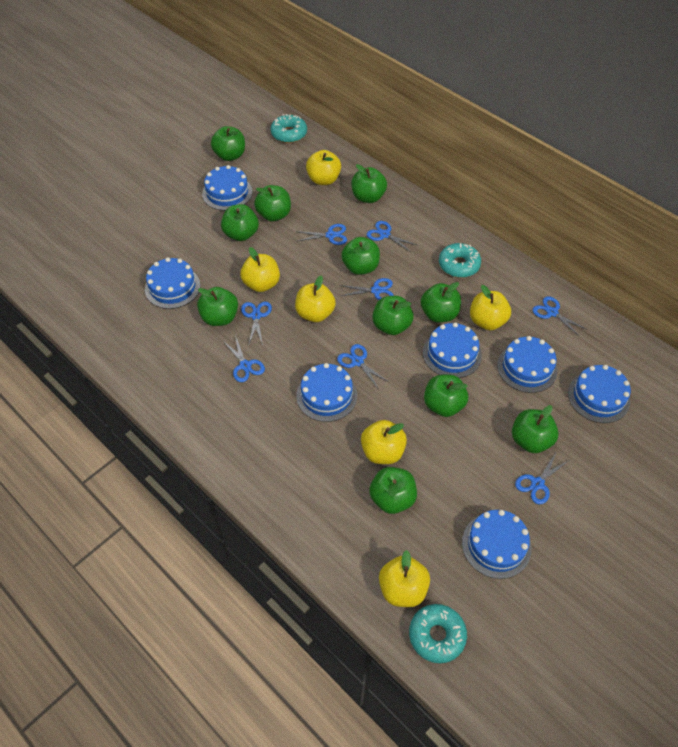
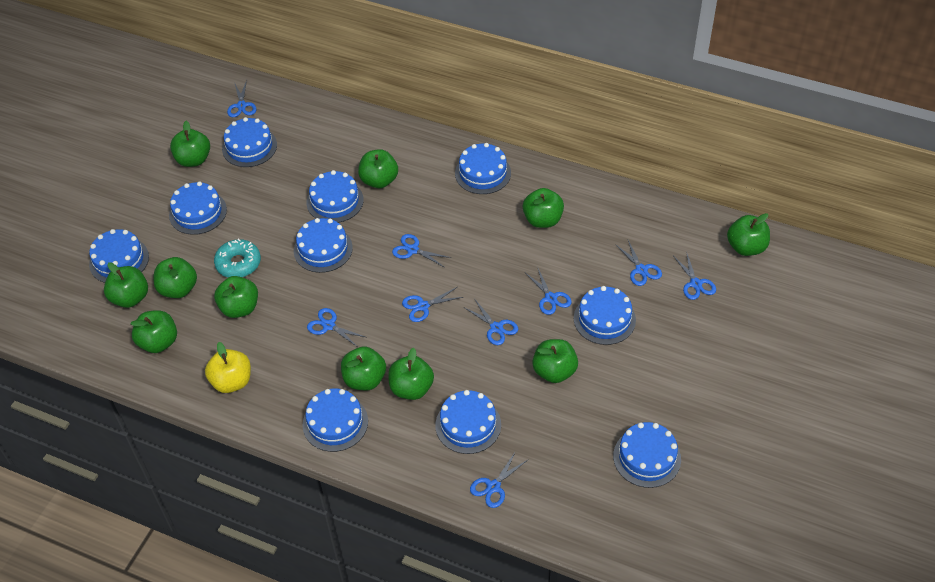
blue cake: 7 -> 10
blue scissors: 8 -> 9
turquoise donut: 3 -> 1
yellow apple: 6 -> 1

